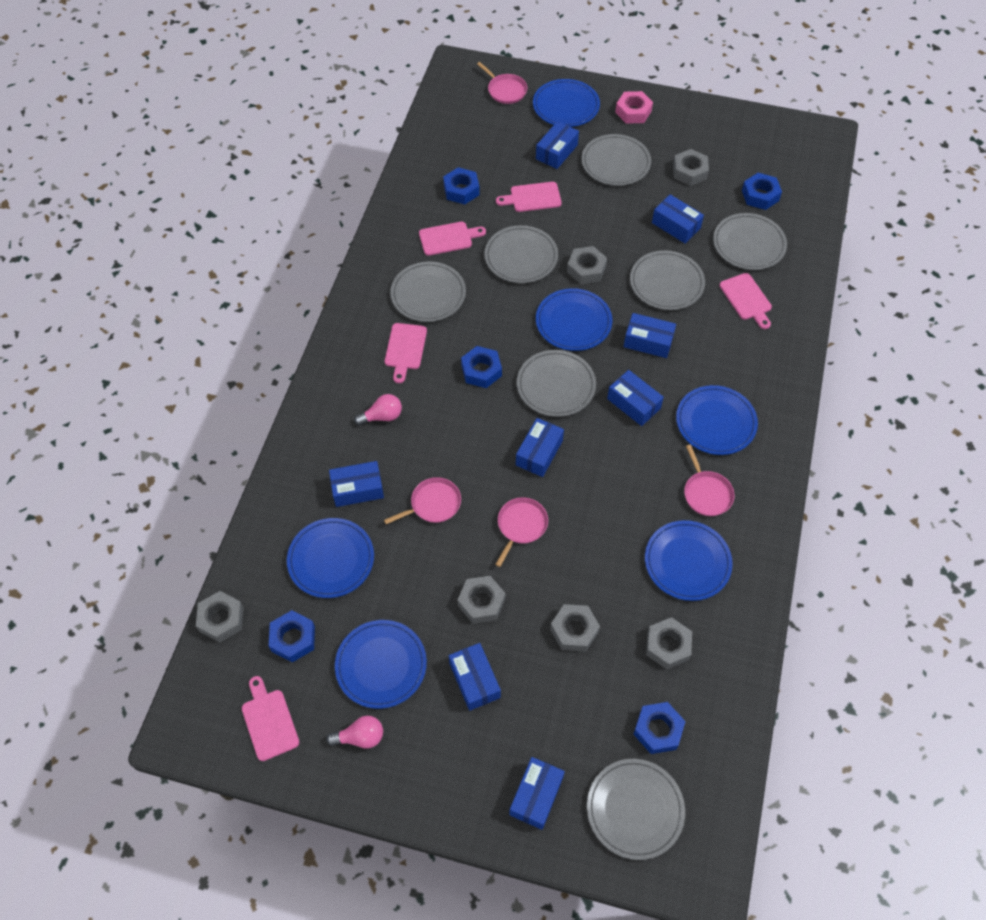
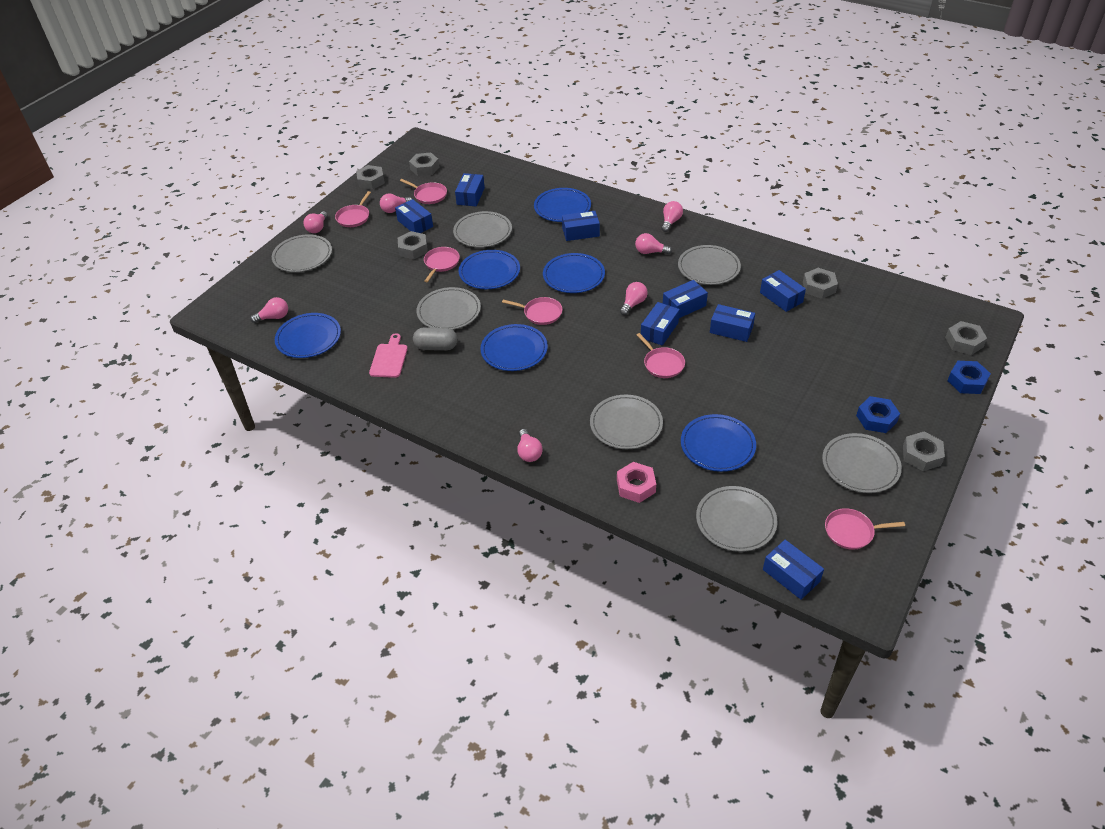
blue nut: 5 -> 2
grey capsule: 0 -> 1
pink cutting board: 5 -> 1
pink light bulb: 2 -> 7
pink pan: 4 -> 6

